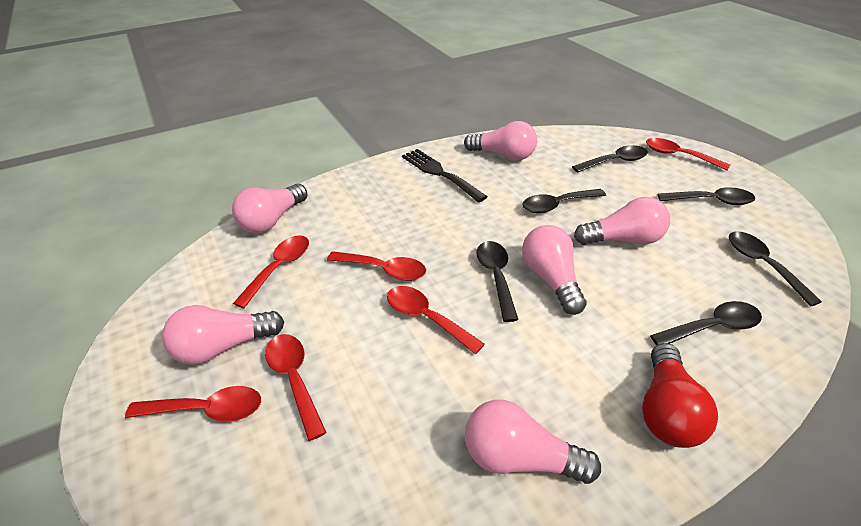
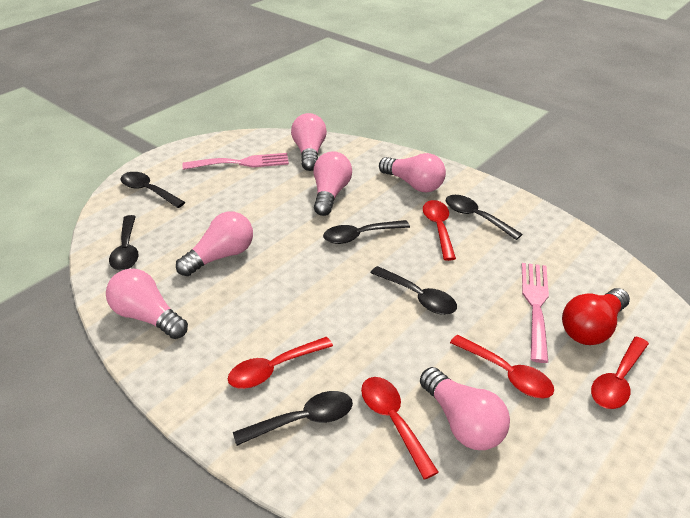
black fork: 1 -> 0
pink fork: 0 -> 2
red spoon: 6 -> 5

